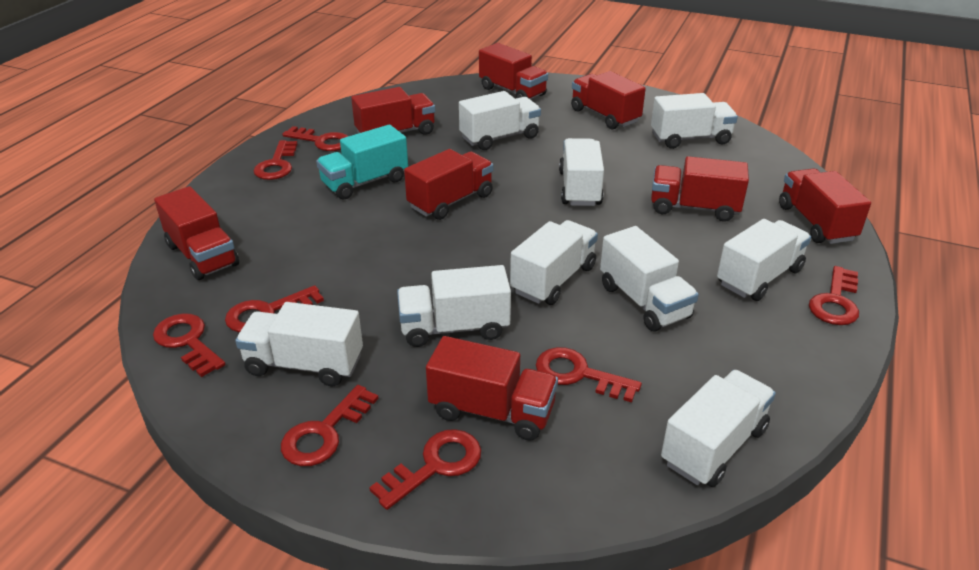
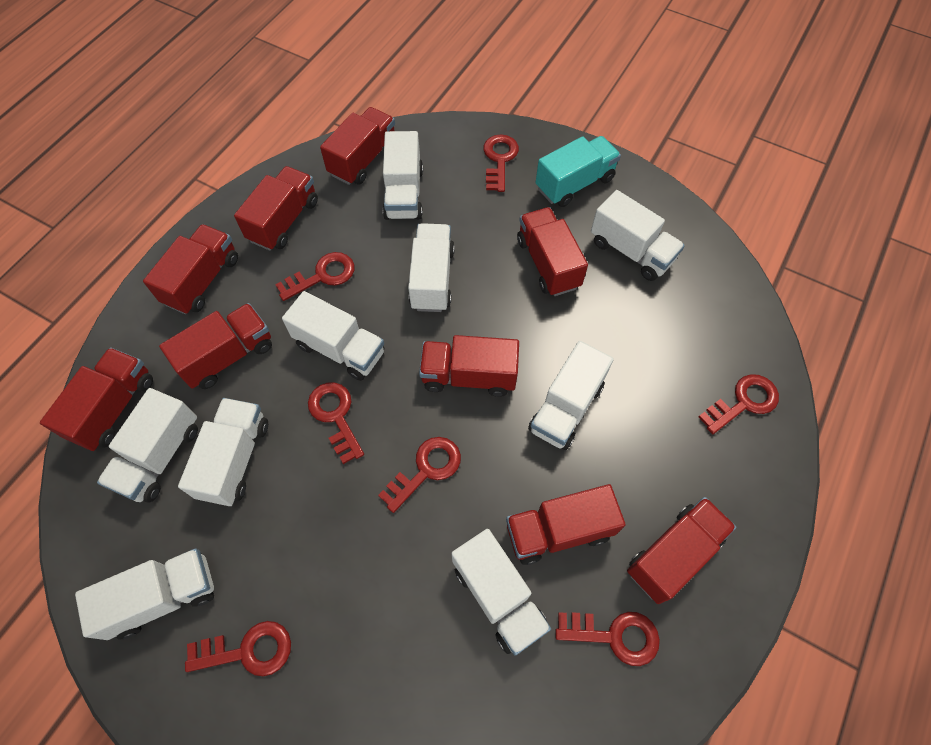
red key: 8 -> 7
red truck: 8 -> 9

